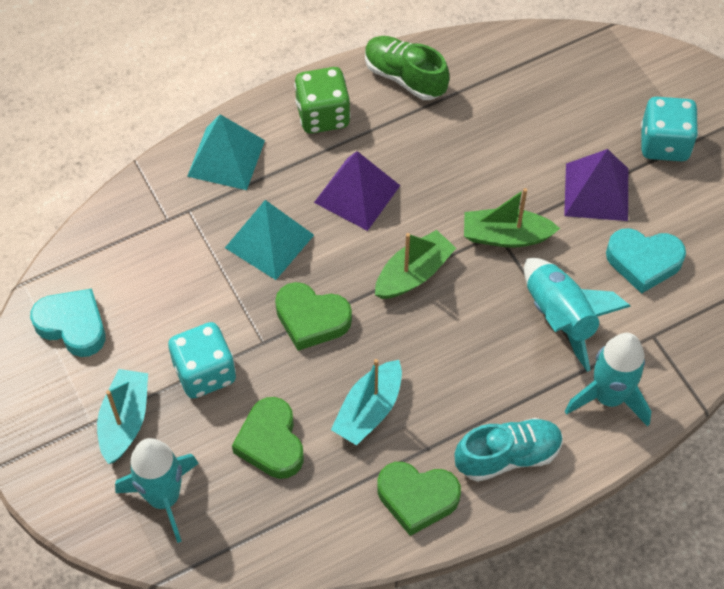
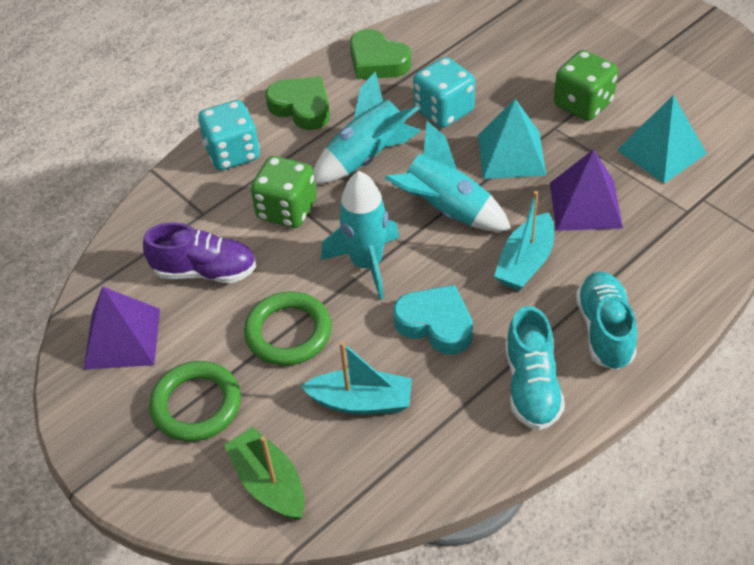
green boat: 2 -> 1
green dice: 1 -> 2
green heart: 3 -> 2
green ring: 0 -> 2
green shoe: 1 -> 0
purple shoe: 0 -> 1
turquoise heart: 2 -> 1
turquoise shoe: 1 -> 2

